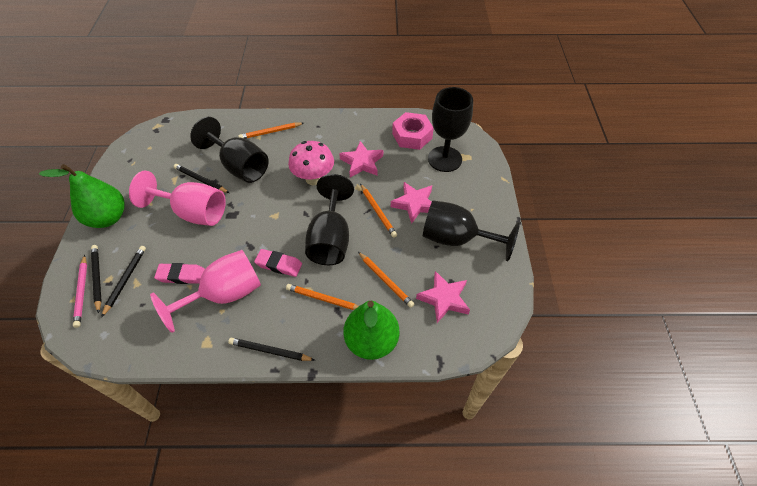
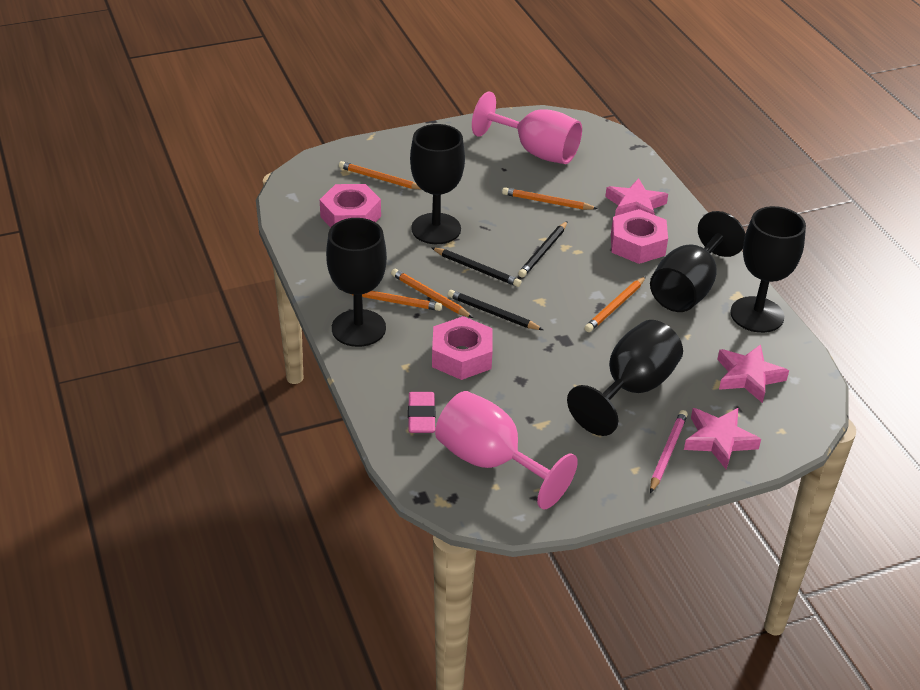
black goblet: 4 -> 5
black pencil: 4 -> 3
green pear: 2 -> 0
orange pencil: 4 -> 5
pink eraser: 2 -> 1
pink mushroom: 1 -> 0
pink nut: 1 -> 3

